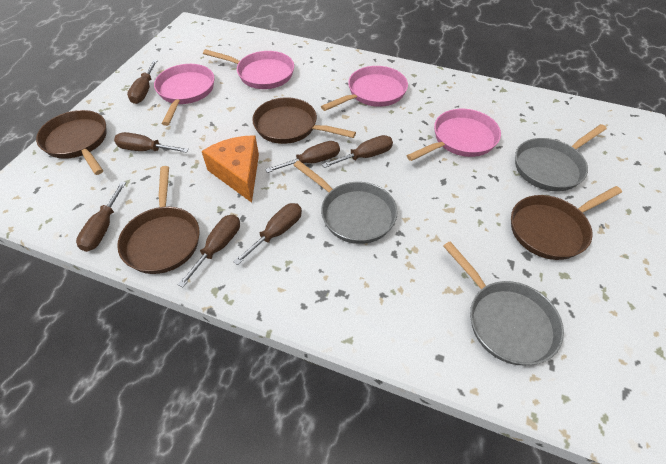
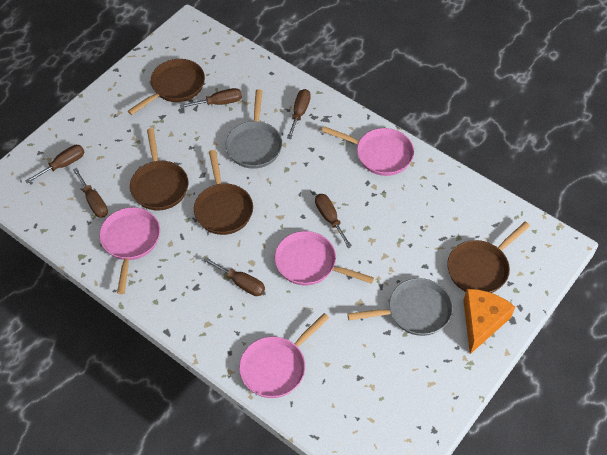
brown screwdriver: 7 -> 6
grey pan: 3 -> 2

